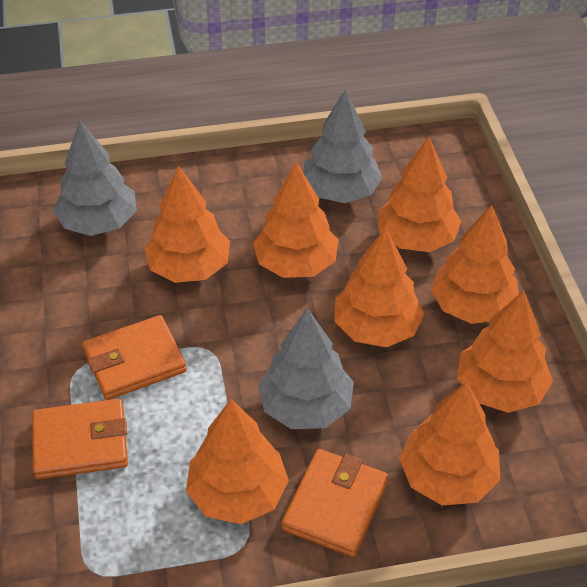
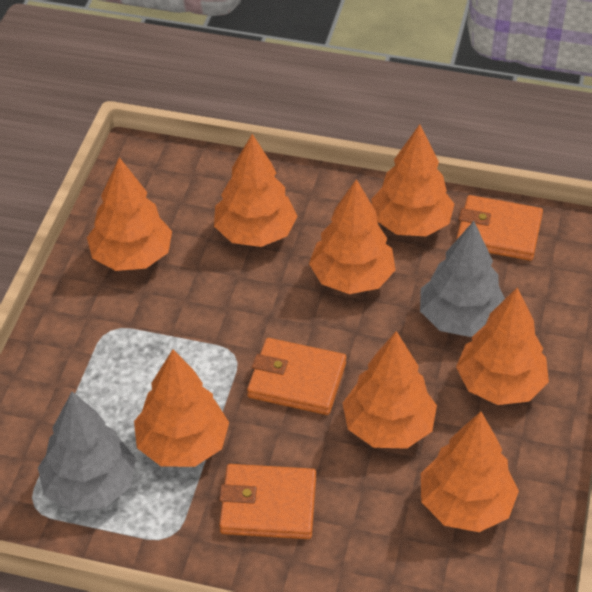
grey tree: 3 -> 2

